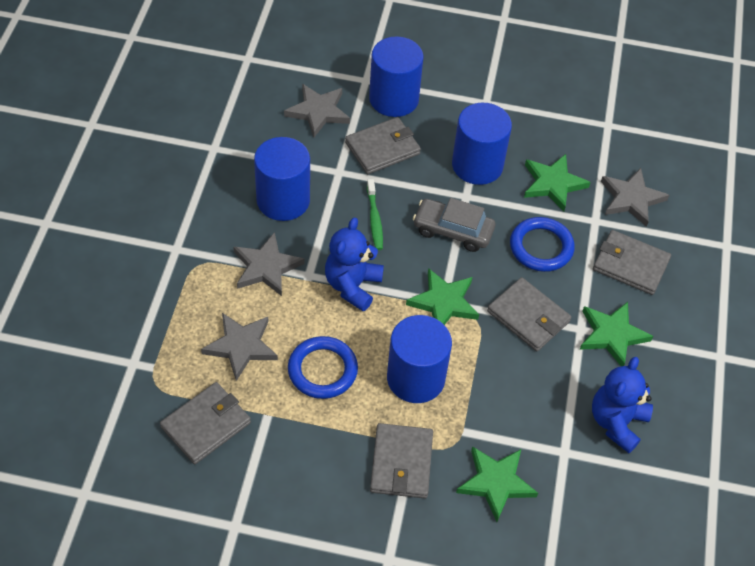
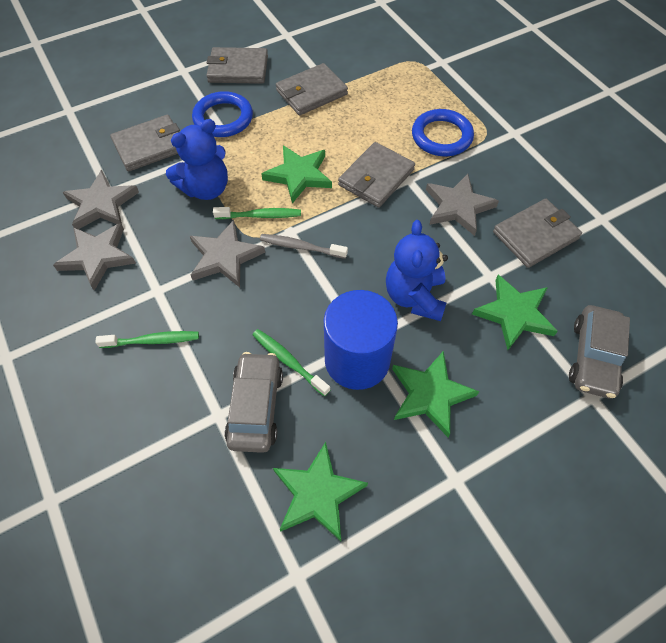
blue cylinder: 4 -> 1
green toothbrush: 1 -> 3
grey car: 1 -> 2
grey toothbrush: 0 -> 1

